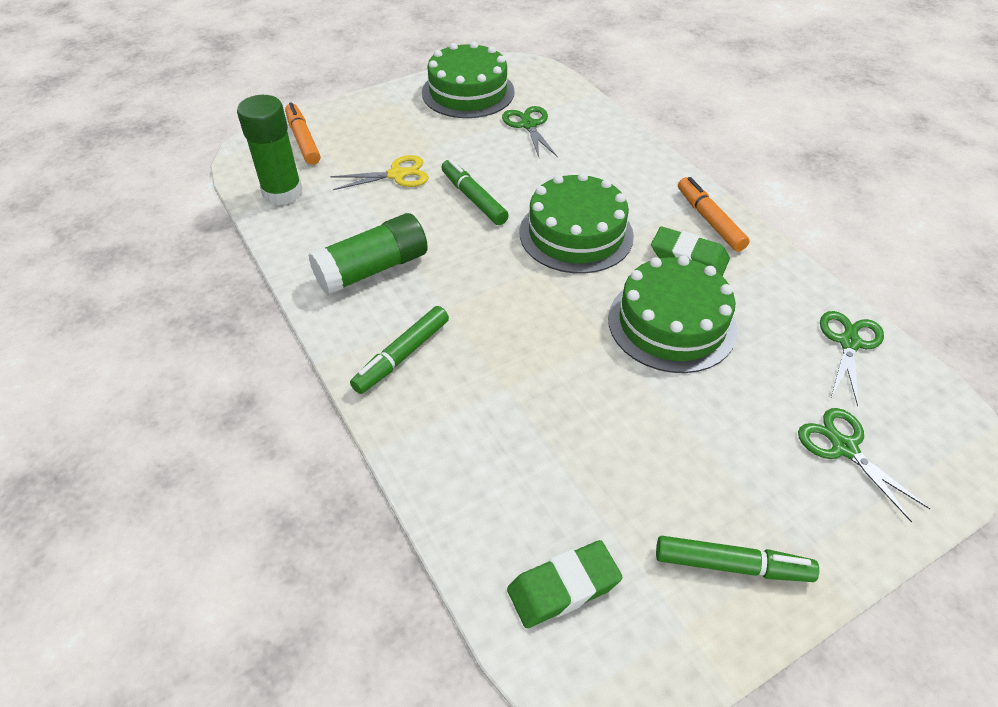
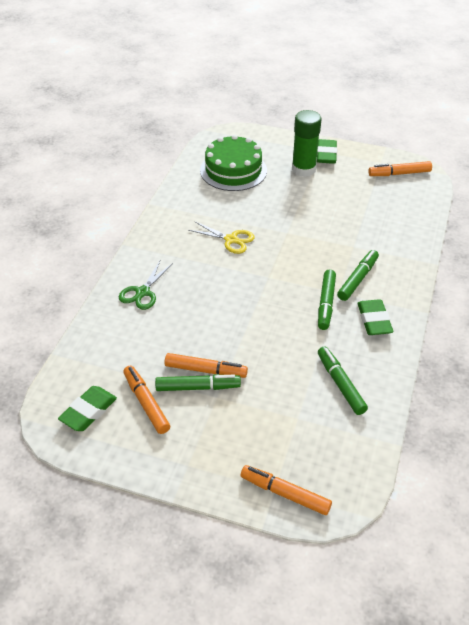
green cake: 3 -> 1
green eraser: 2 -> 3
green glue stick: 2 -> 1
green marker: 3 -> 4
green scissors: 3 -> 1
orange marker: 2 -> 4

